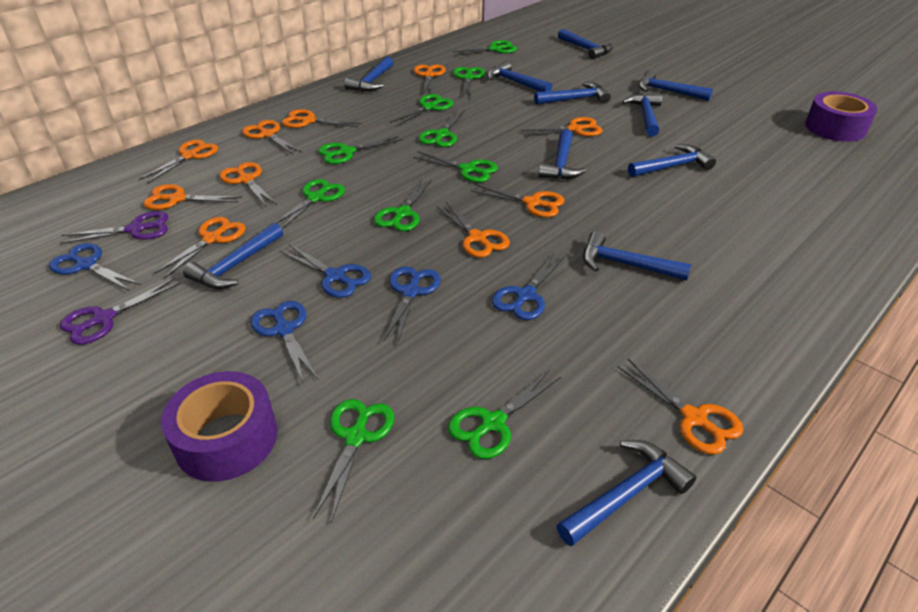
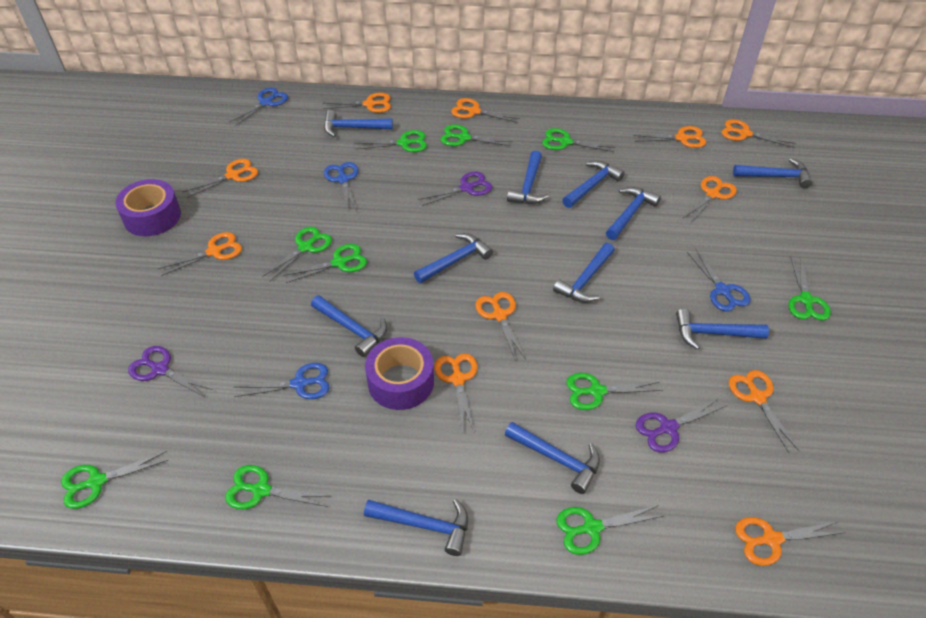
blue scissors: 5 -> 4
purple scissors: 2 -> 3

